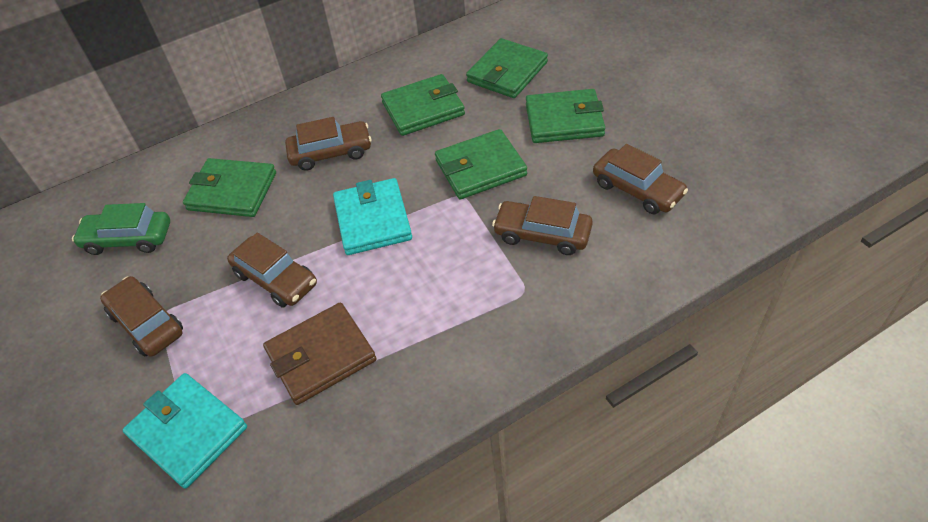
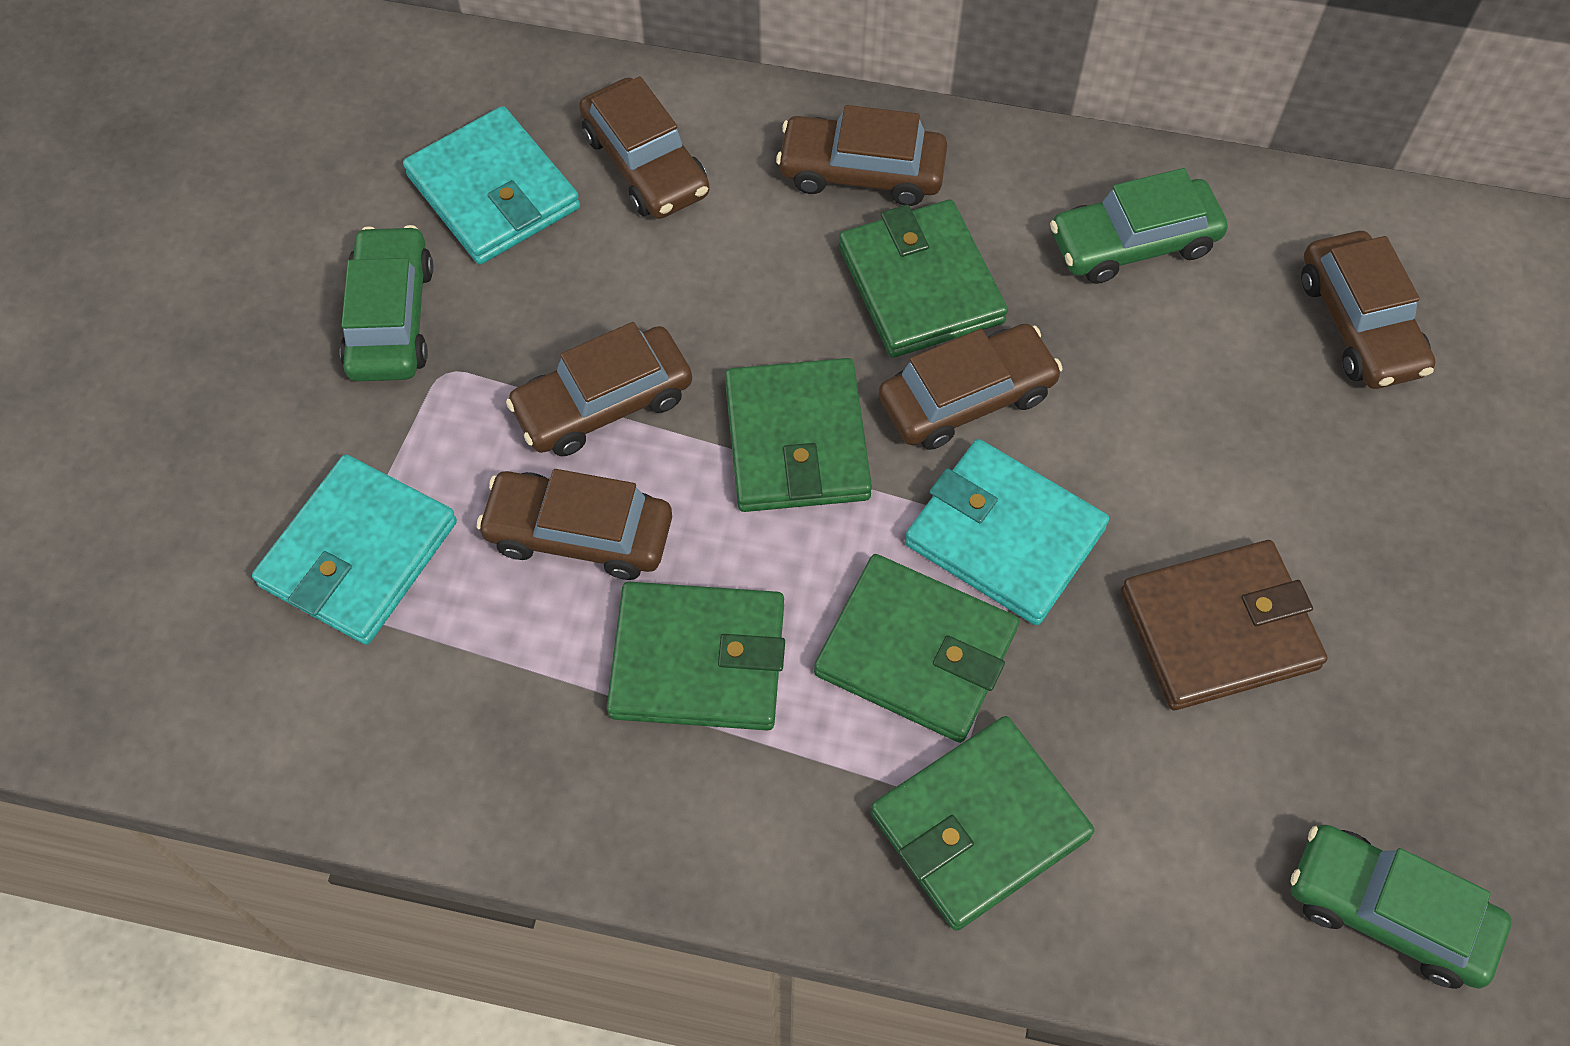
brown car: 5 -> 6
green car: 1 -> 3
turquoise wallet: 2 -> 3

